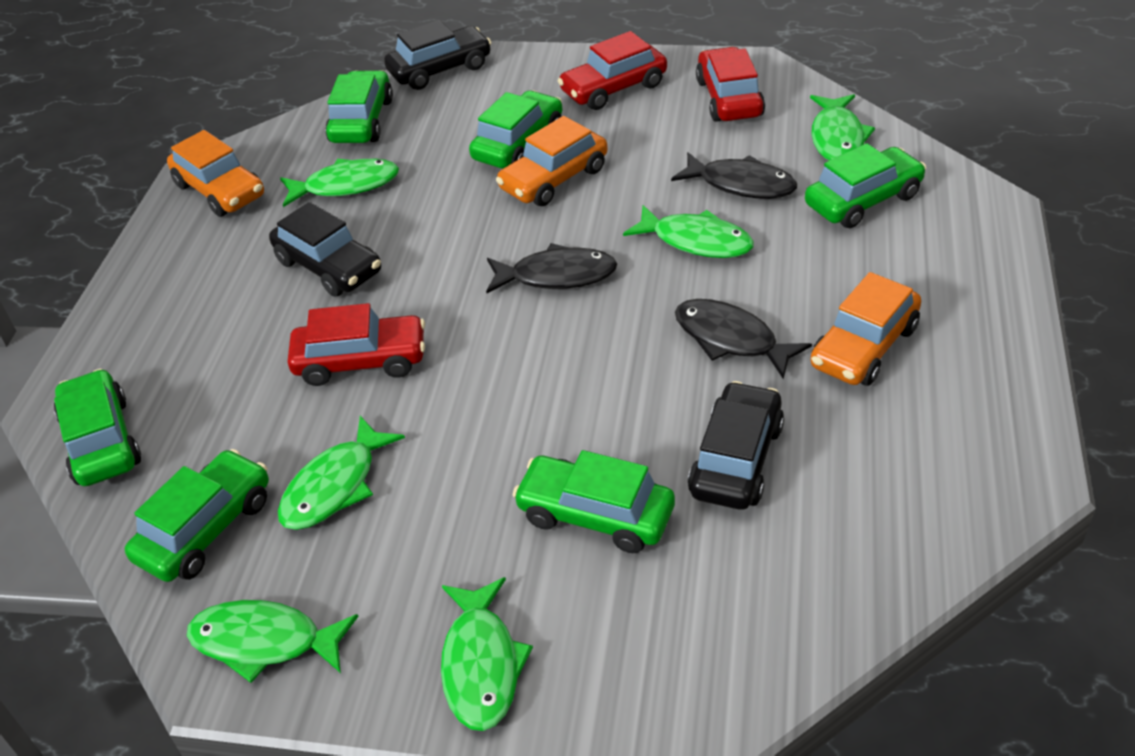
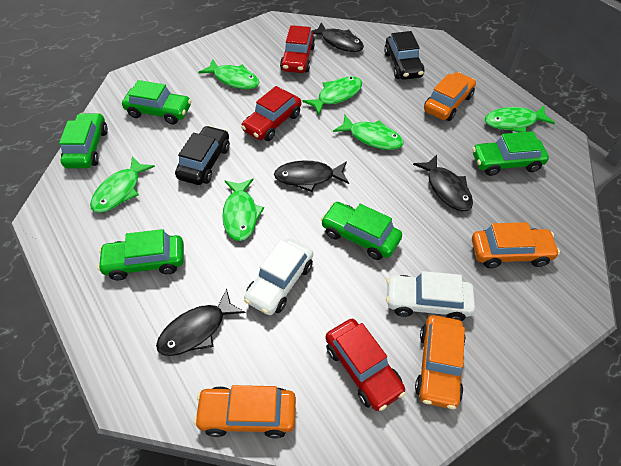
black car: 3 -> 2
black fish: 3 -> 4
green car: 6 -> 5
orange car: 3 -> 4
white car: 0 -> 2

